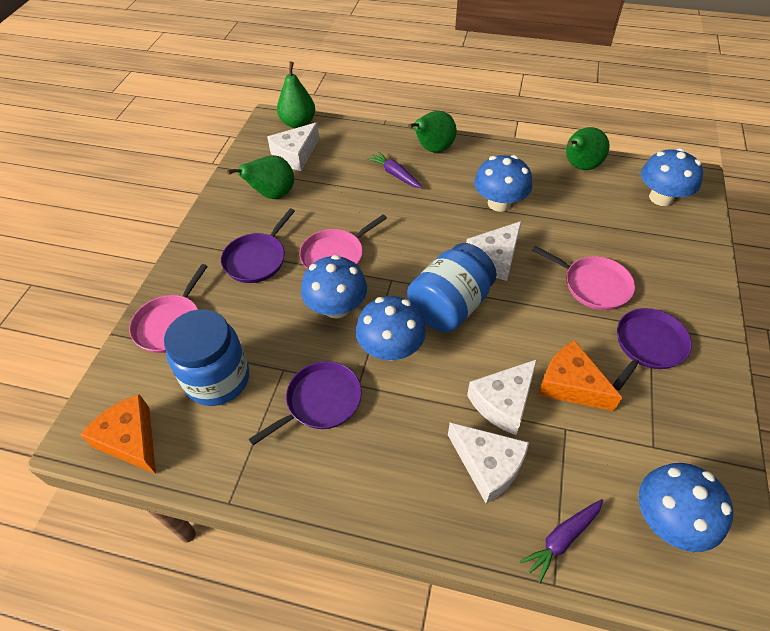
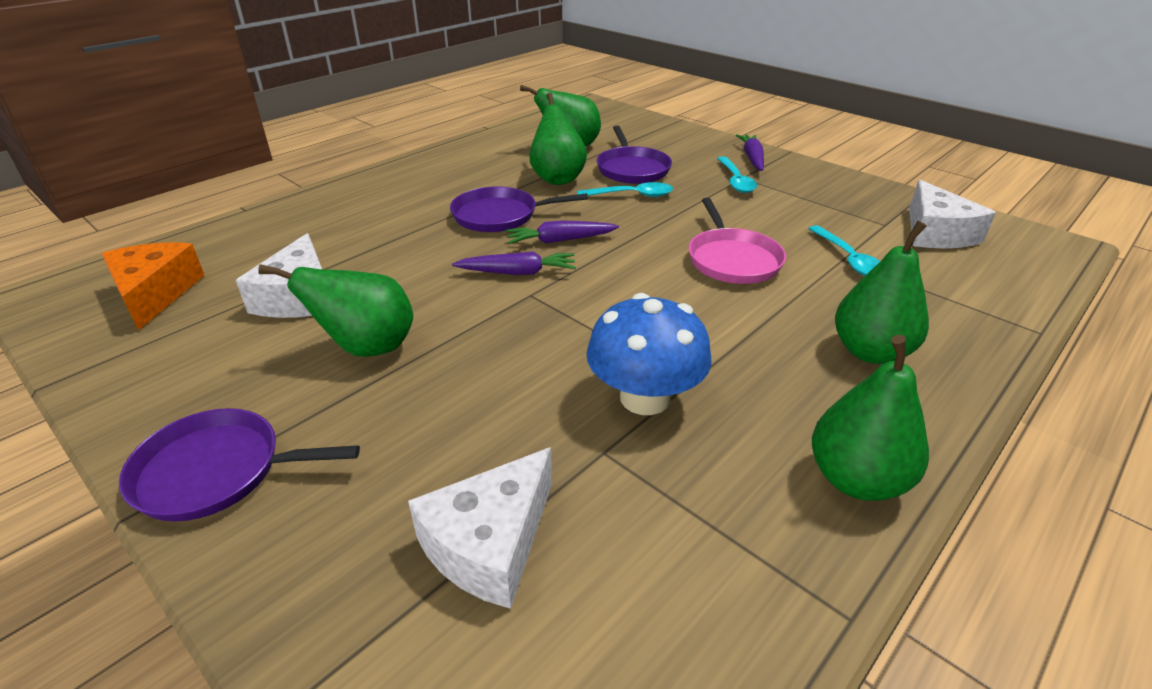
blue jar: 2 -> 0
blue mushroom: 5 -> 1
green pear: 4 -> 5
orange cheese: 2 -> 1
pink pan: 3 -> 1
purple carrot: 2 -> 3
turquoise spoon: 0 -> 3
white cheese: 4 -> 3

